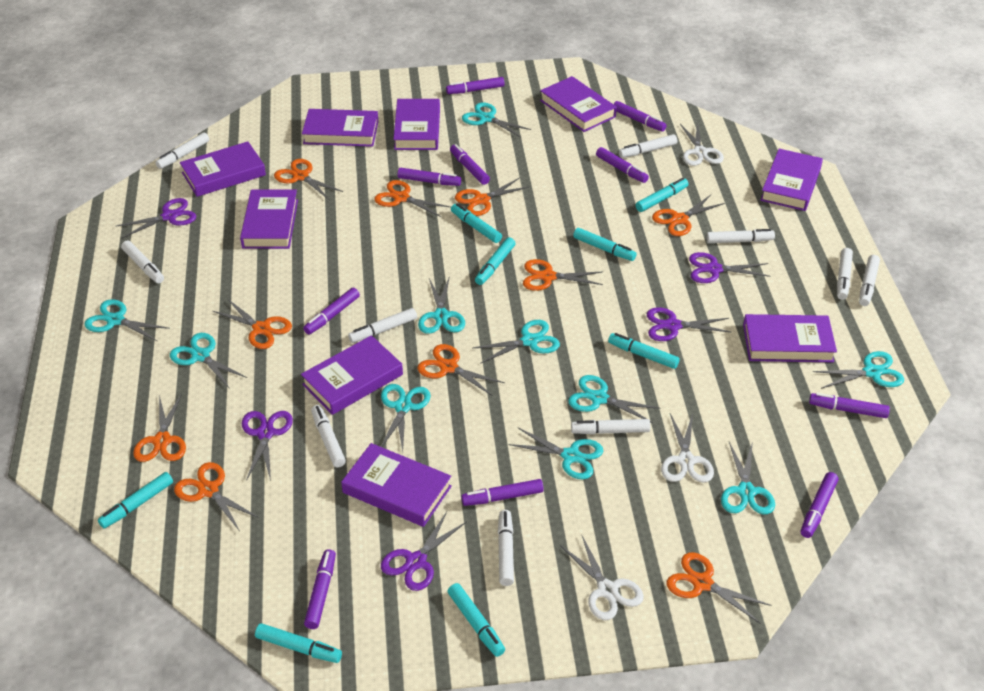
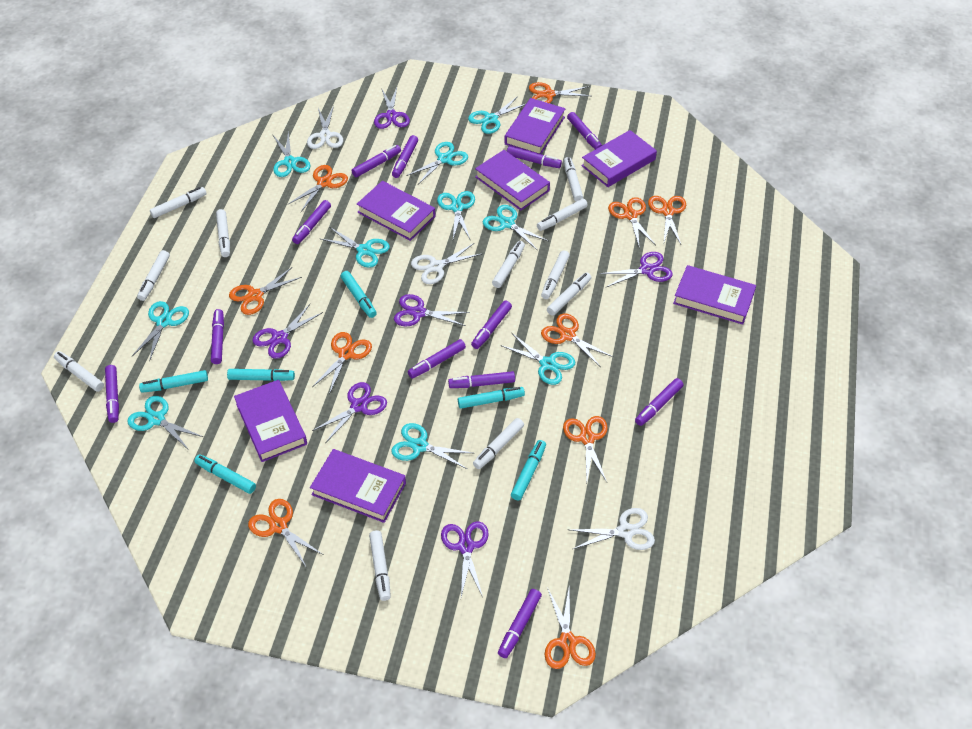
purple book: 9 -> 7
purple marker: 10 -> 12
purple scissors: 5 -> 6
turquoise marker: 8 -> 6
white marker: 10 -> 11

